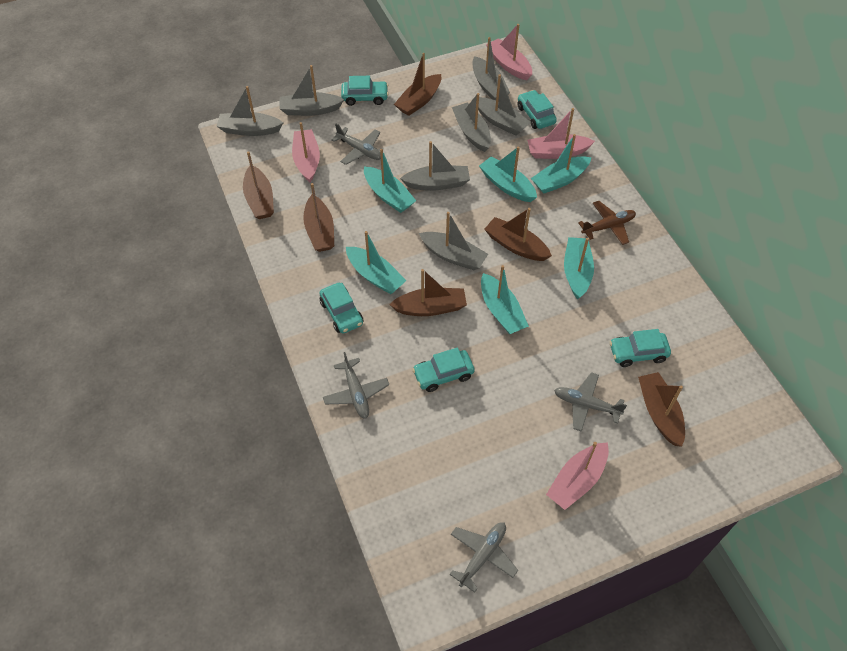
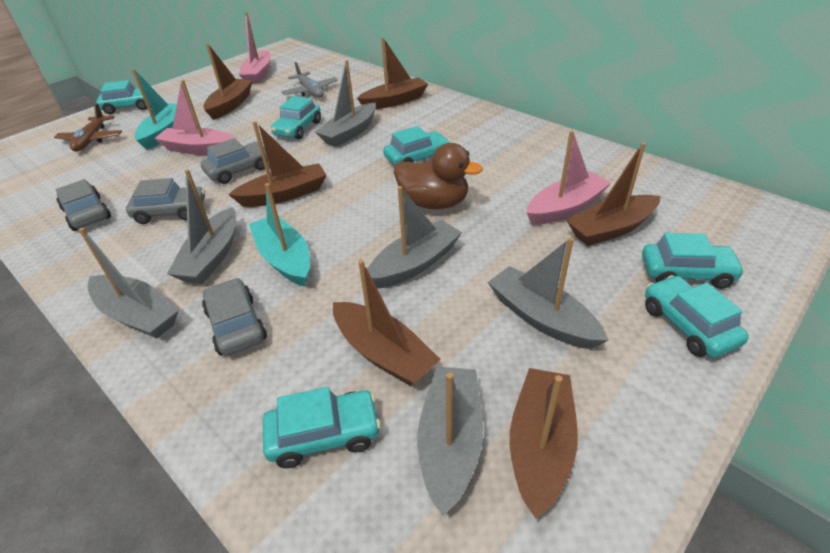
brown duck: 0 -> 1
grey boat: 7 -> 6
grey car: 0 -> 4
grey plane: 4 -> 1
pink boat: 4 -> 3
turquoise boat: 6 -> 2
turquoise car: 5 -> 6

